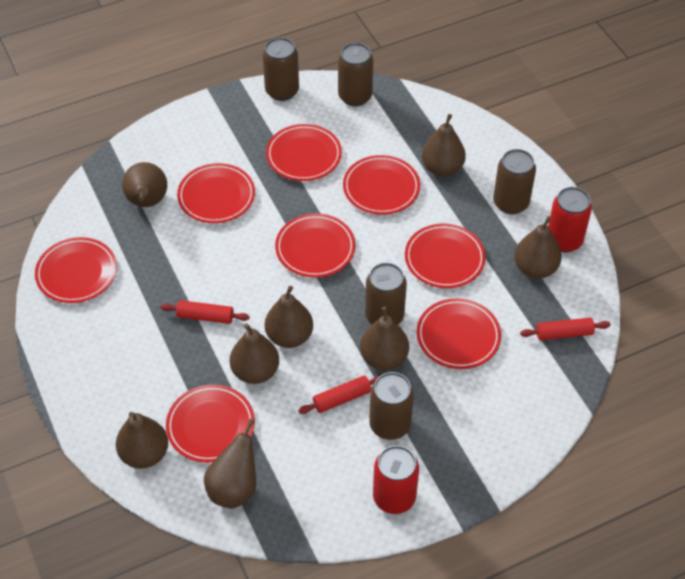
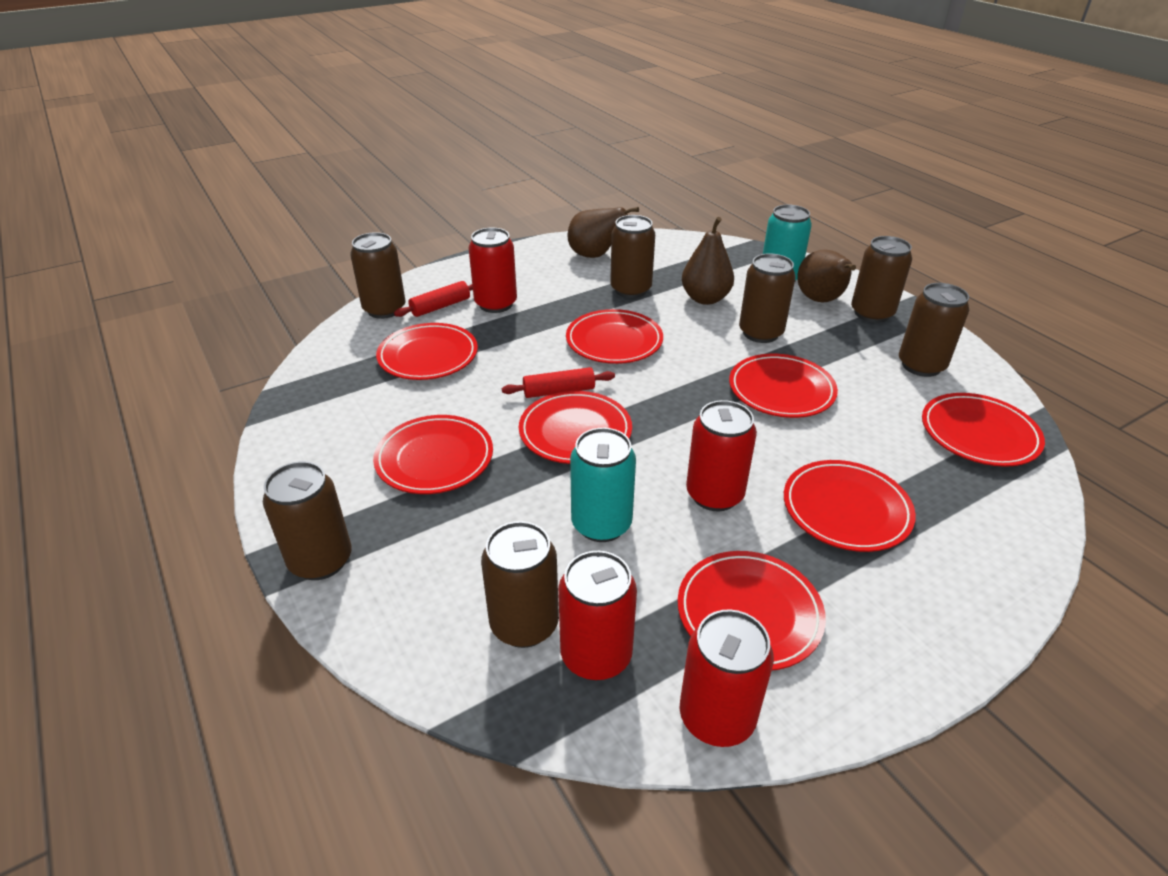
brown can: 5 -> 7
brown pear: 8 -> 3
red can: 2 -> 4
red rolling pin: 3 -> 2
turquoise can: 0 -> 2

